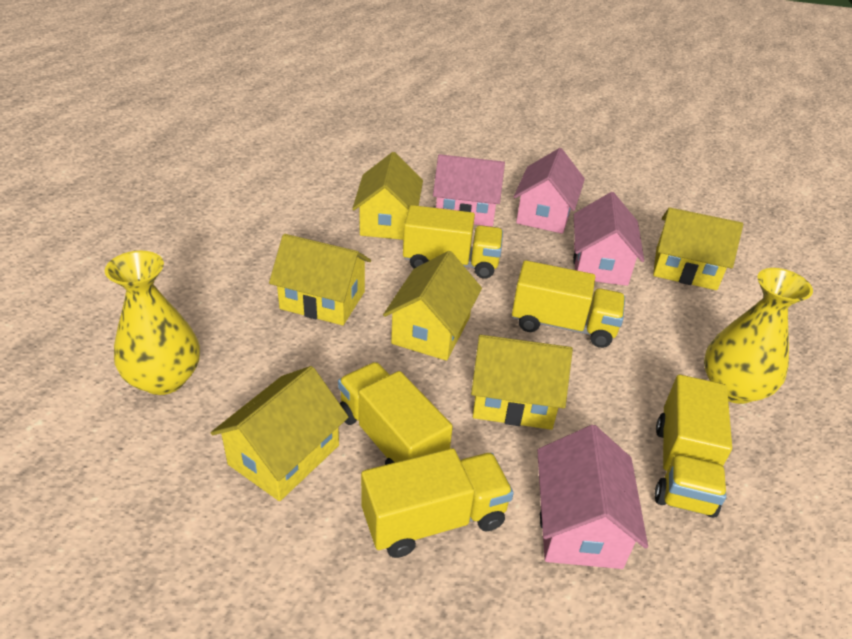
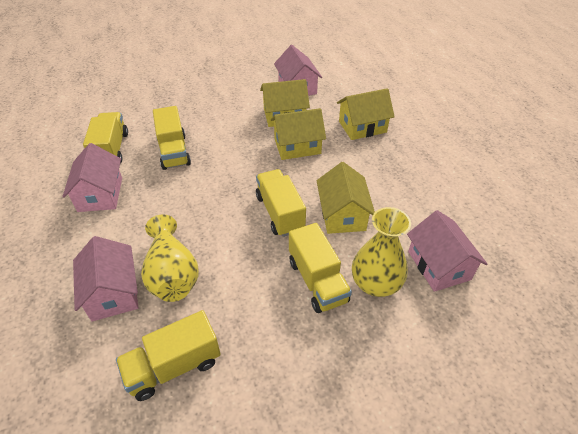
yellow house: 6 -> 4

